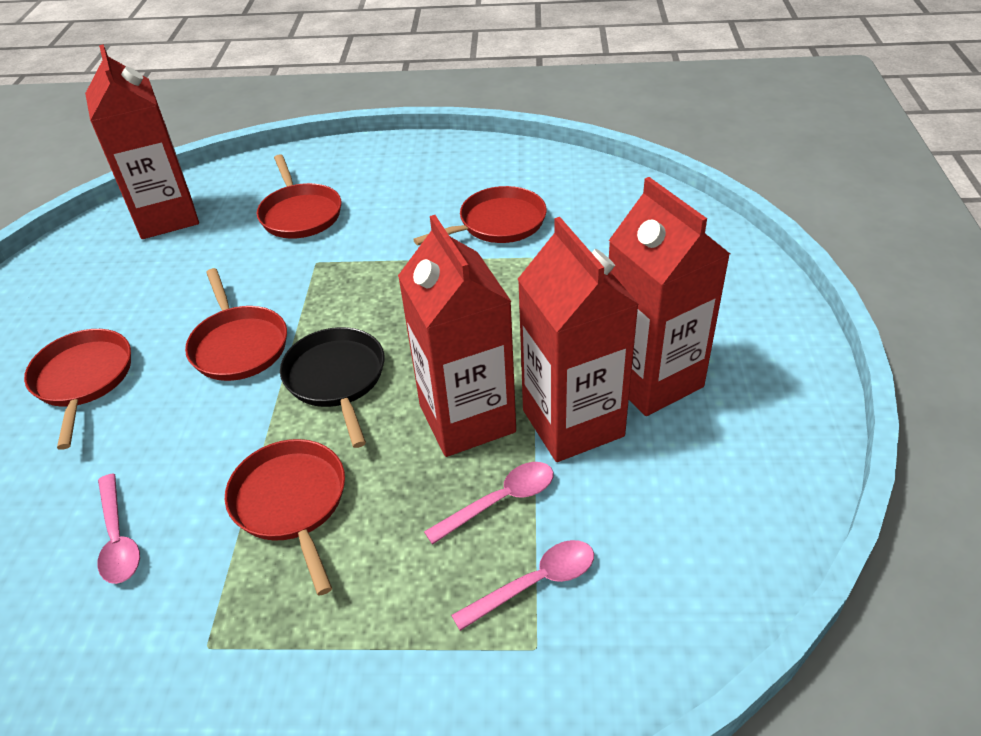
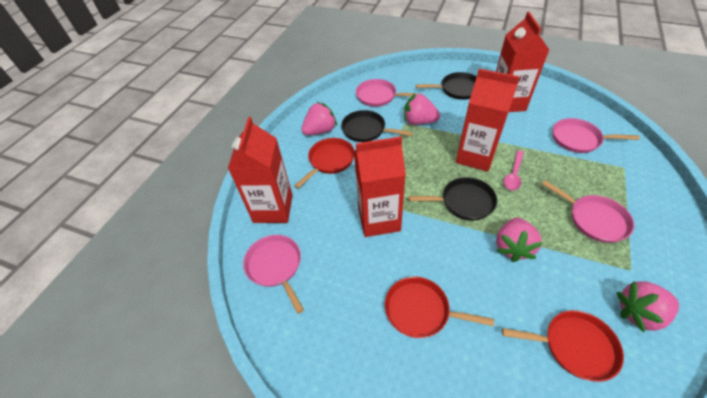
black pan: 1 -> 3
pink pan: 0 -> 4
pink spoon: 3 -> 1
pink strawberry: 0 -> 4
red pan: 5 -> 3

